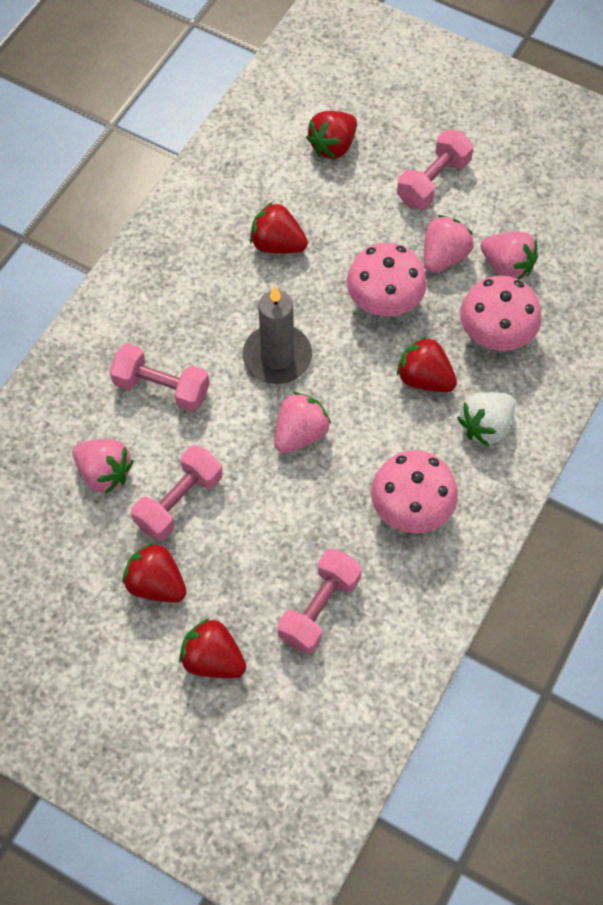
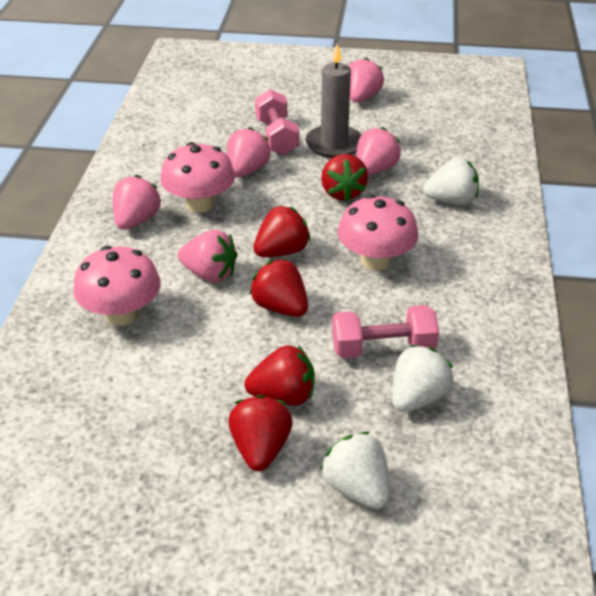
pink dumbbell: 4 -> 2
pink strawberry: 4 -> 5
white strawberry: 1 -> 3

